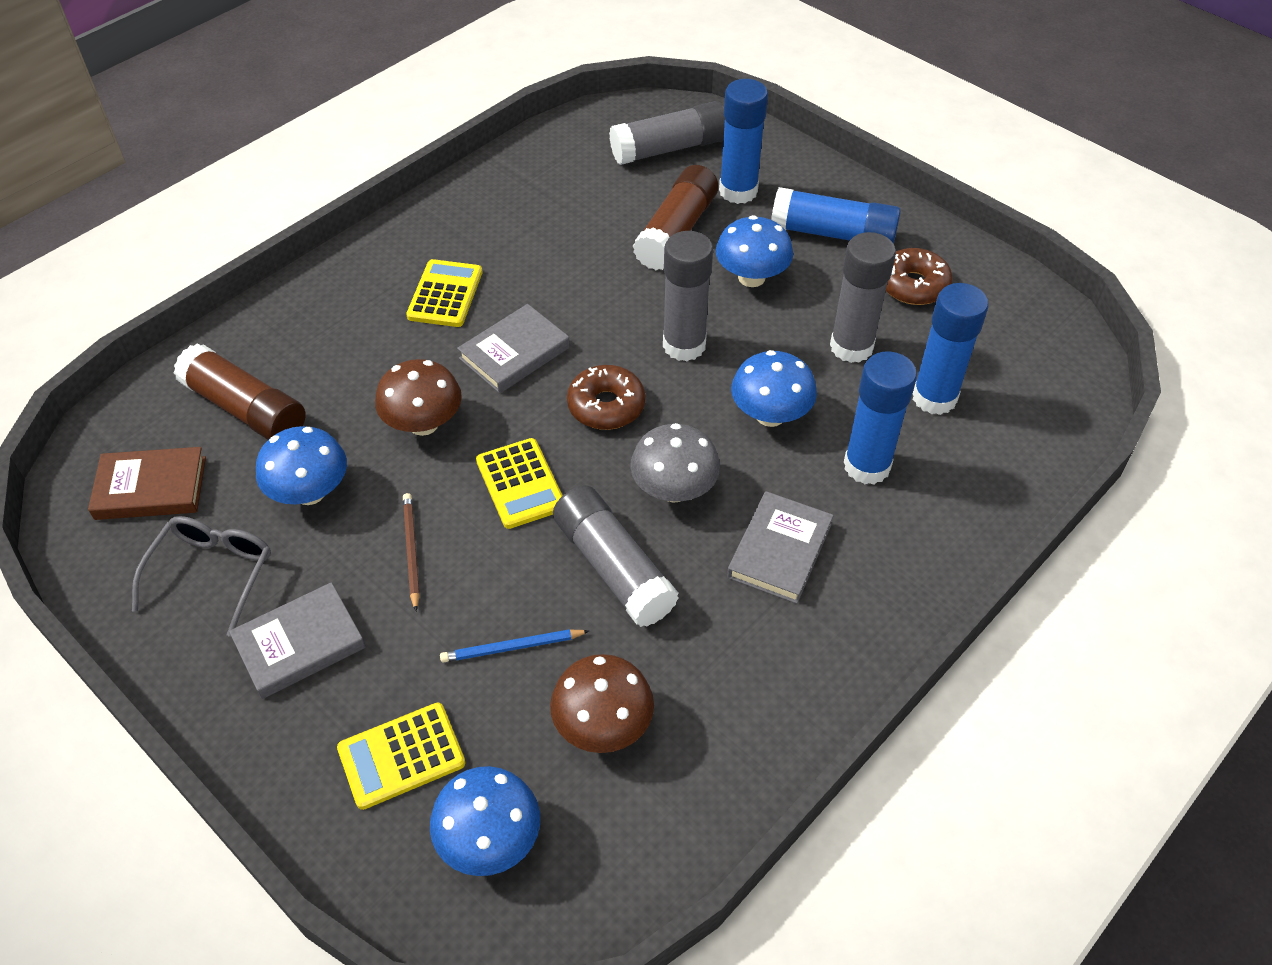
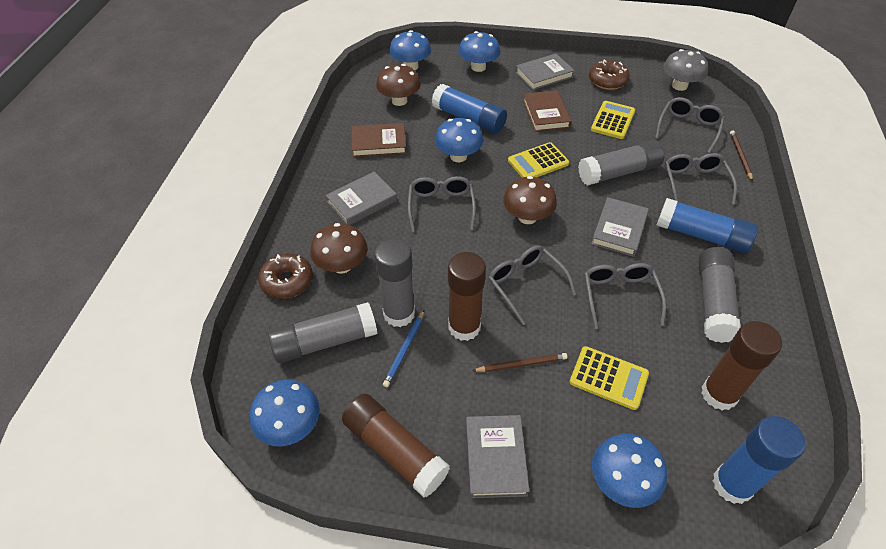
blue glue stick: 4 -> 3
blue mushroom: 4 -> 5
brown book: 1 -> 2
brown glue stick: 2 -> 3
brown mushroom: 2 -> 3
brown pencil: 1 -> 2
grey book: 3 -> 4
grey glasses: 1 -> 5

